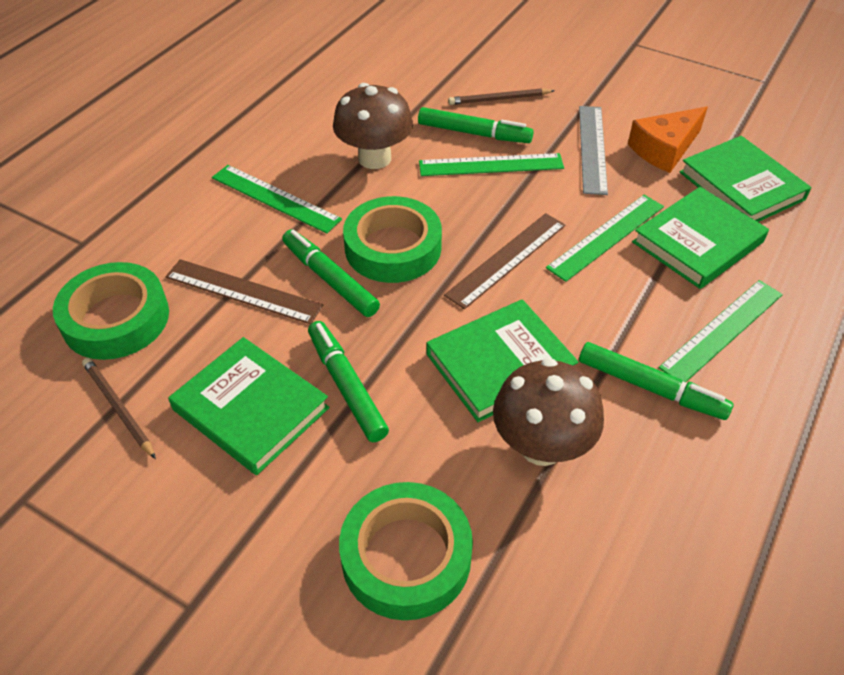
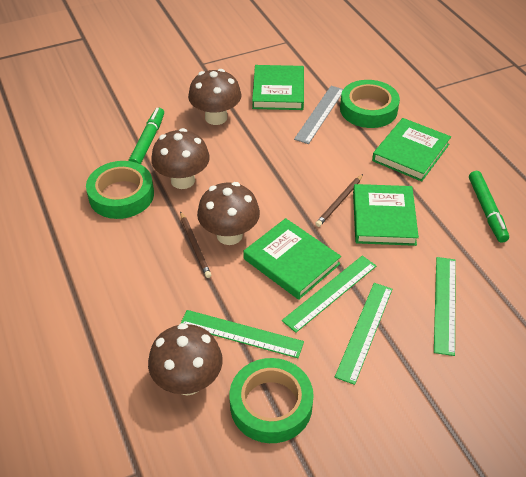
brown mushroom: 2 -> 4
brown ruler: 2 -> 0
green marker: 4 -> 2
orange cheese: 1 -> 0

